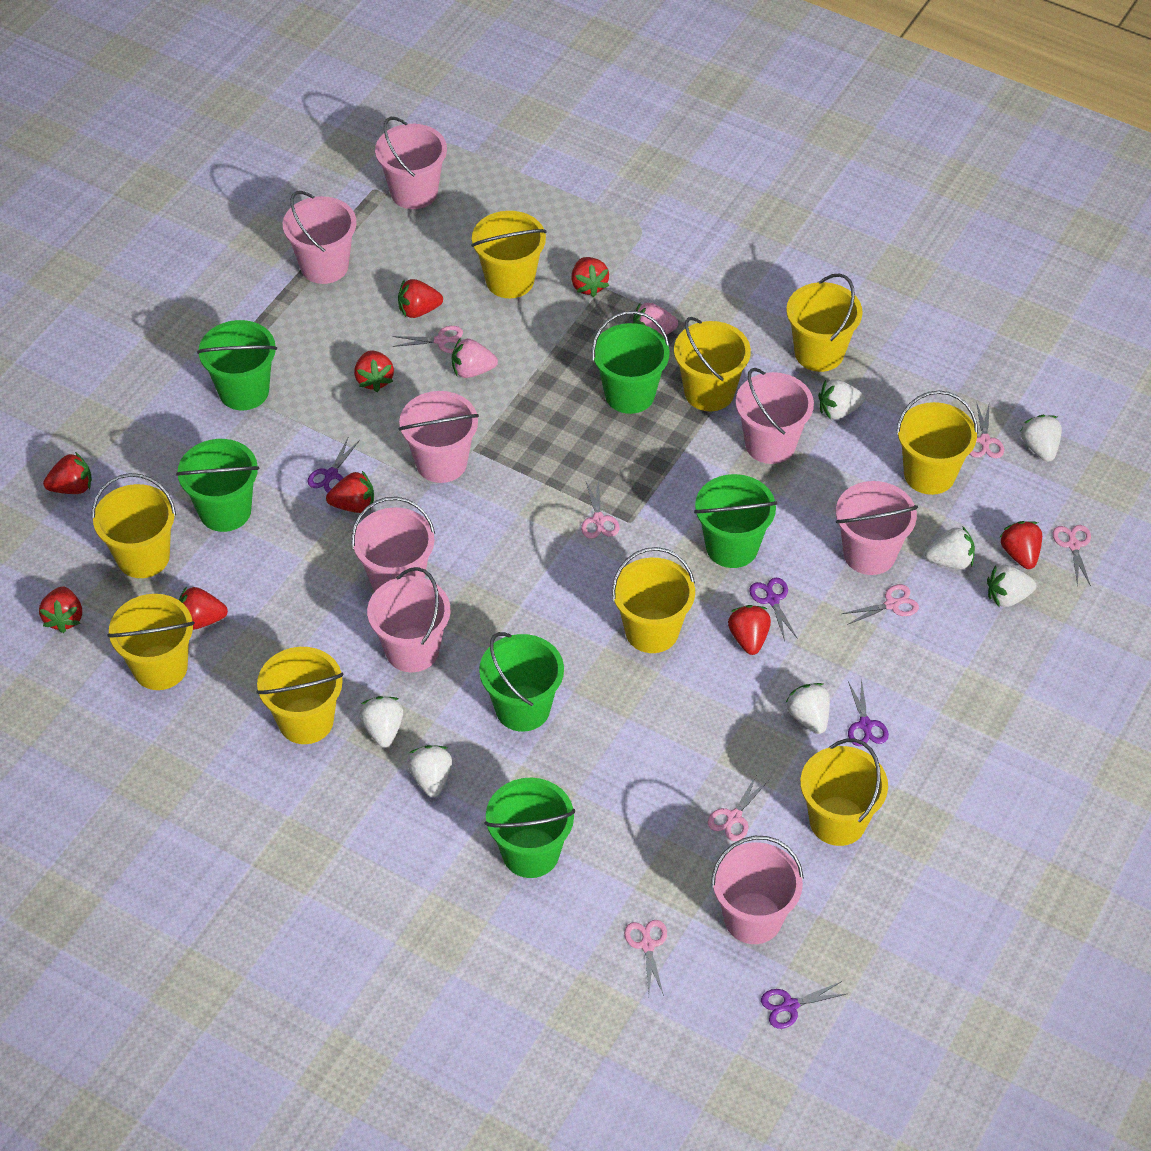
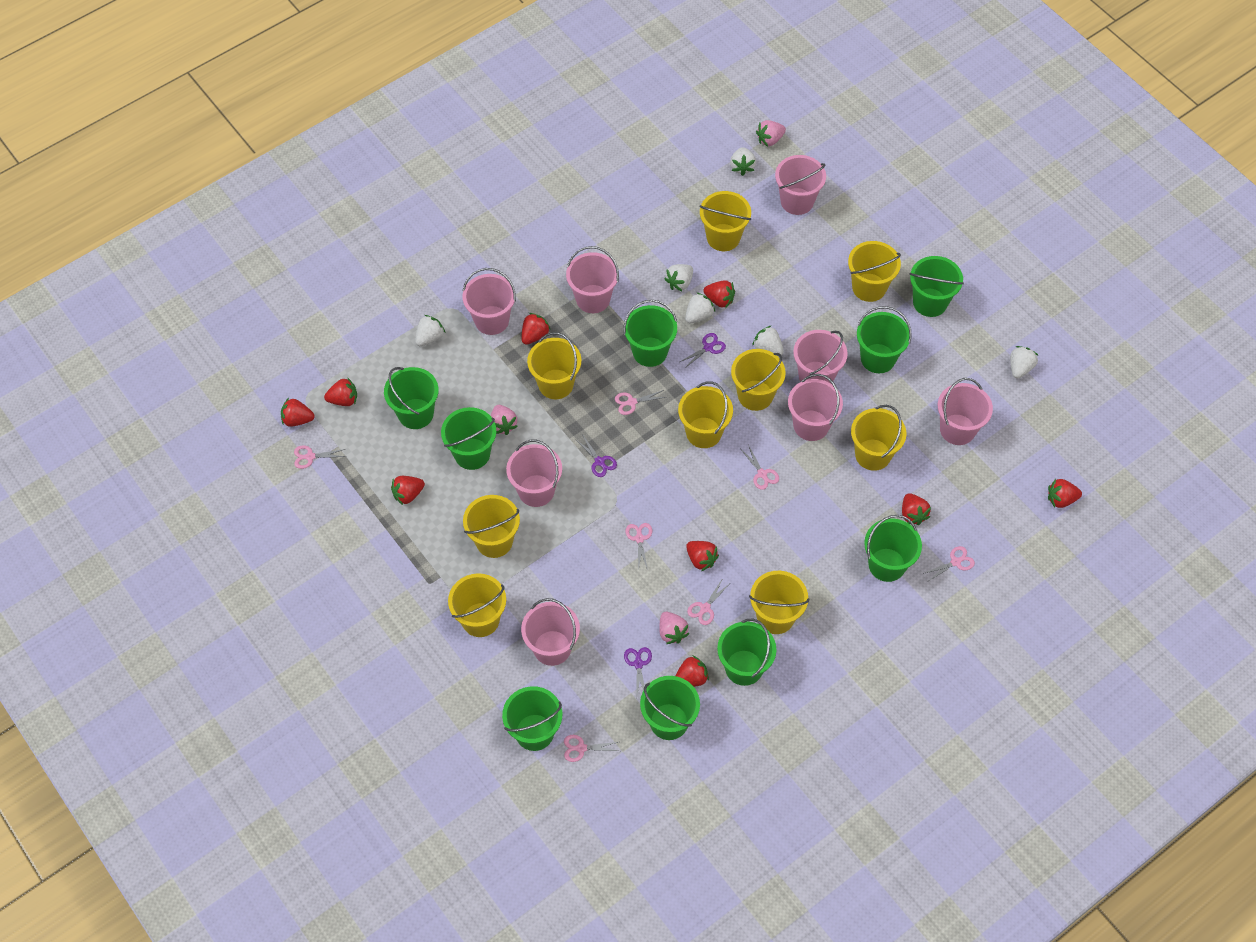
green bucket: 6 -> 9
pink strawberry: 2 -> 3
purple scissors: 4 -> 3
white strawberry: 7 -> 6

